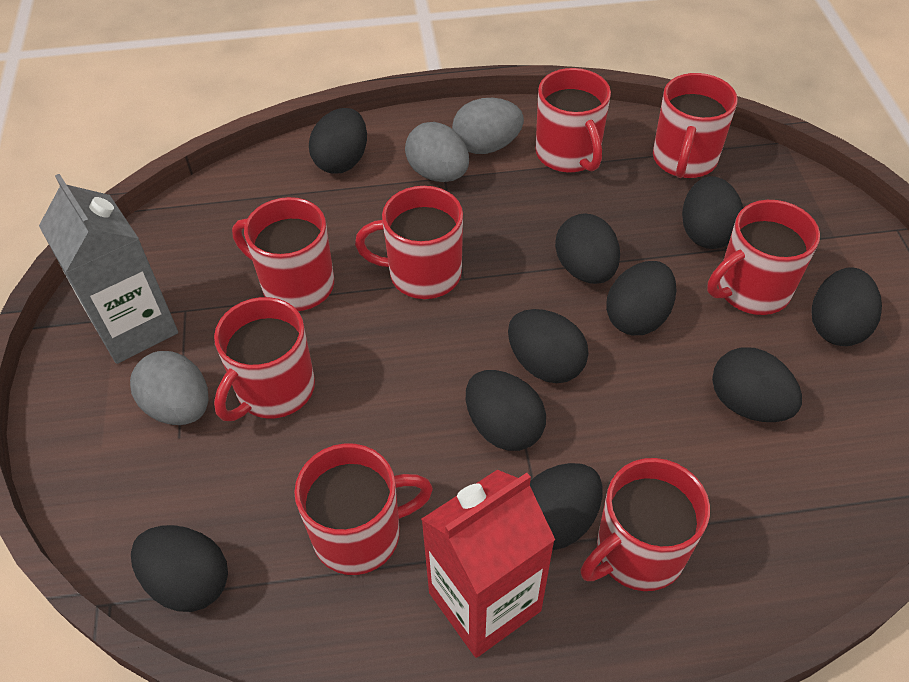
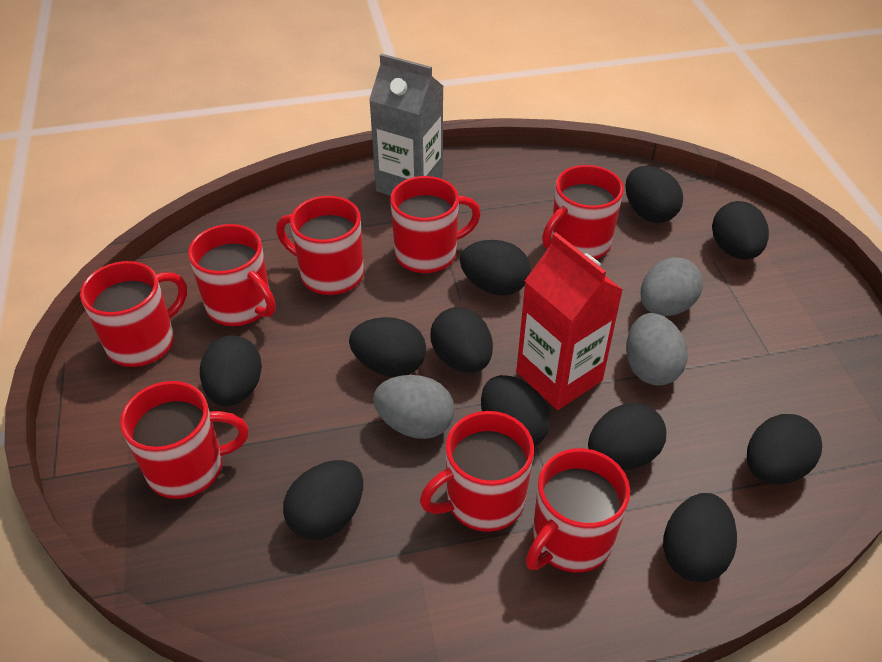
black egg: 10 -> 11

